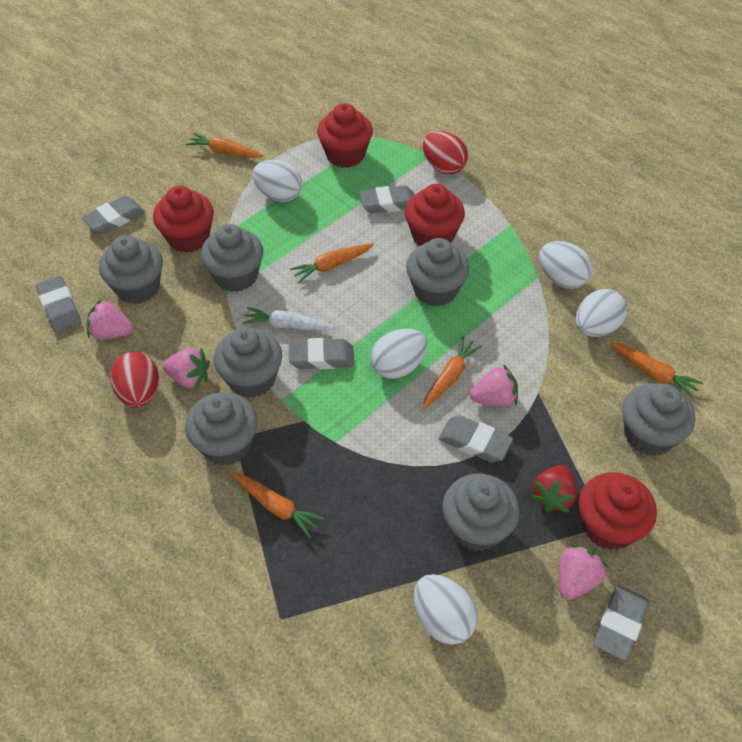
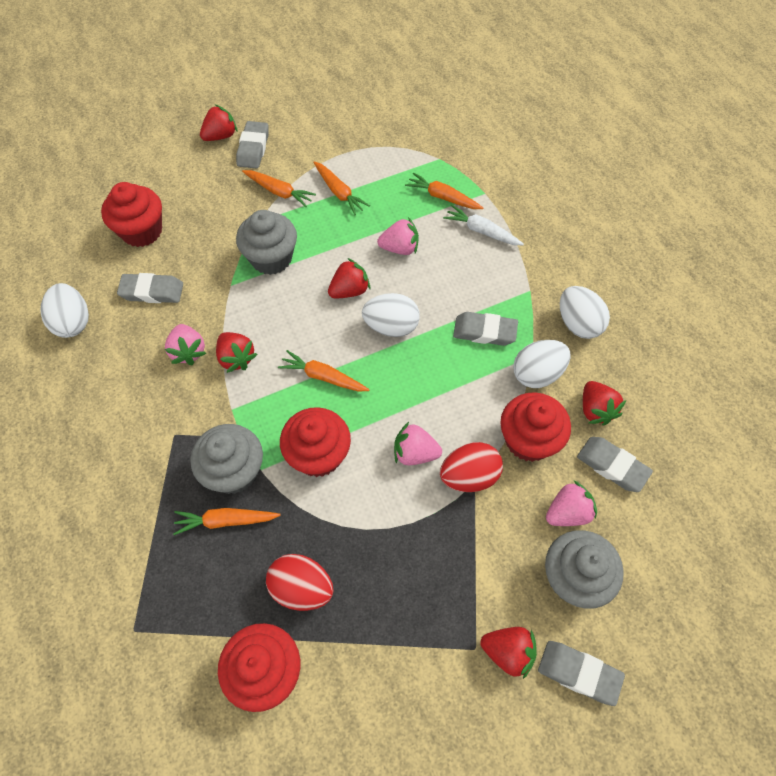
grey cupcake: 7 -> 3
grey eraser: 6 -> 5
red strawberry: 1 -> 5
white egg: 5 -> 4

